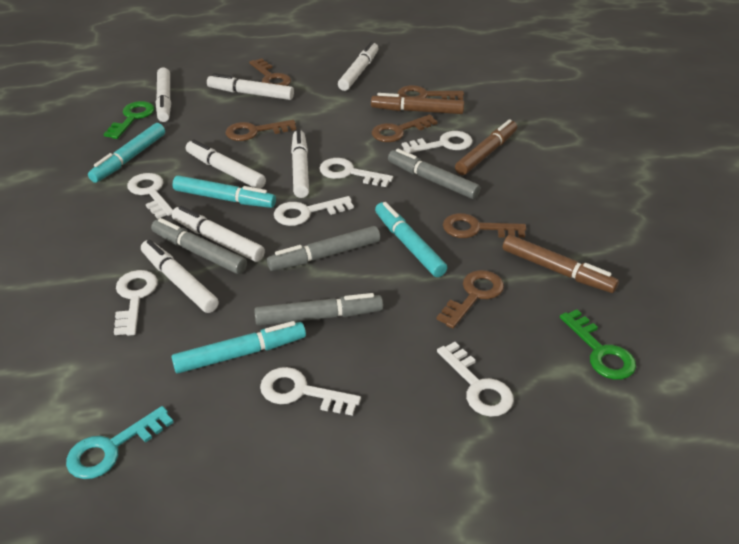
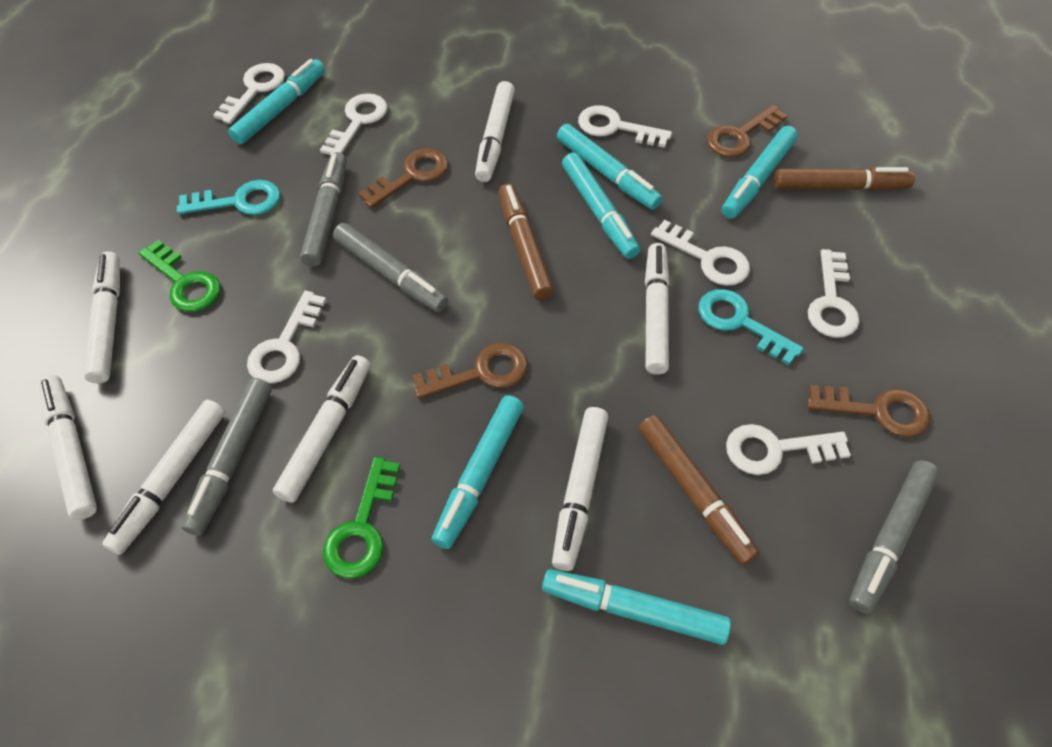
brown key: 6 -> 4
turquoise key: 1 -> 2
turquoise marker: 4 -> 6

